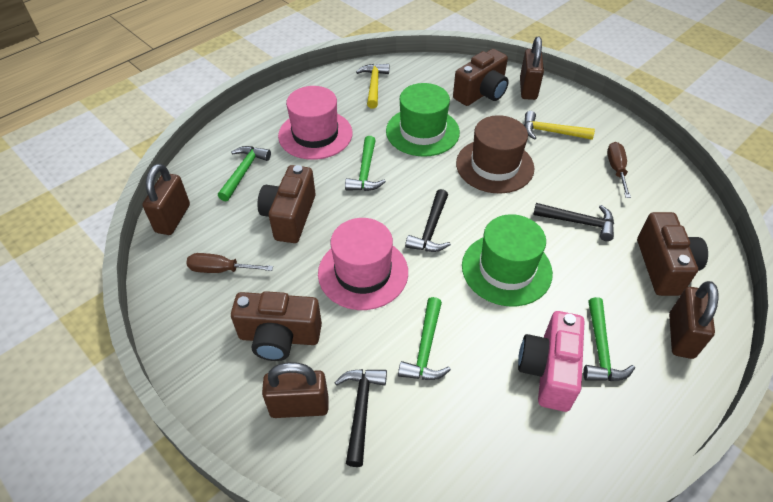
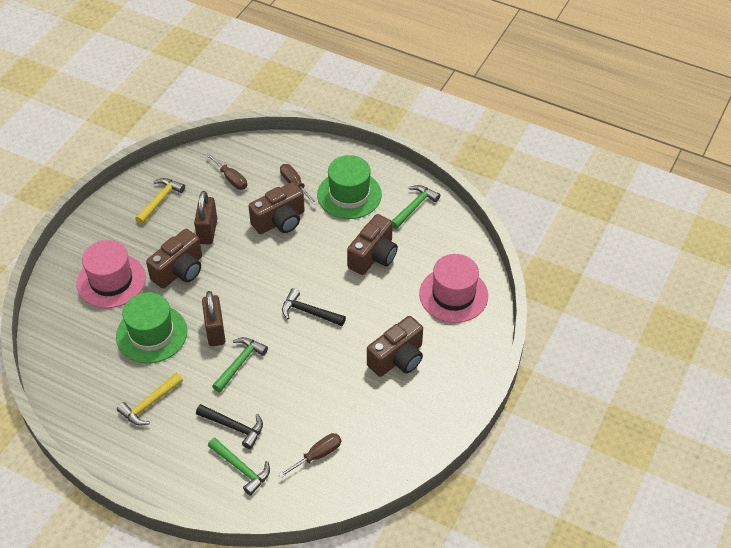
black hammer: 3 -> 2
brown hat: 1 -> 0
brown padlock: 4 -> 2
brown screwdriver: 2 -> 3
green hammer: 4 -> 3
pink camera: 1 -> 0

